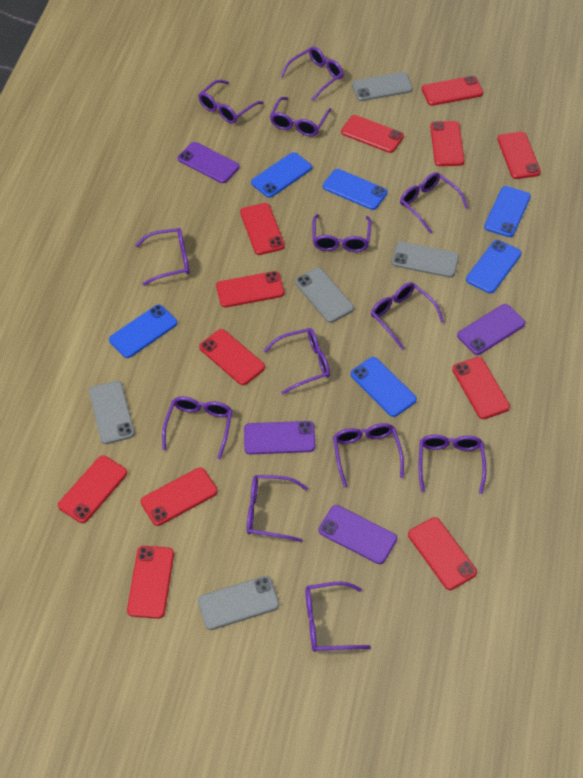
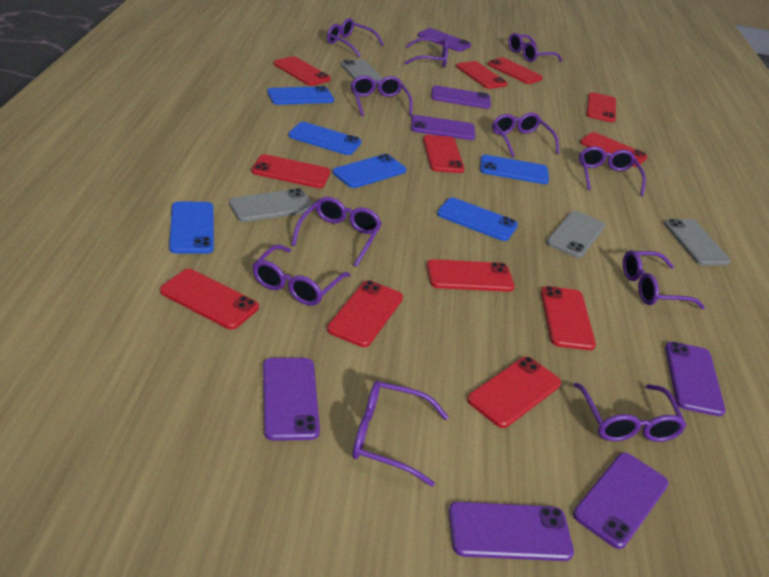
grey phone: 5 -> 4
purple glasses: 13 -> 11
purple phone: 4 -> 7

